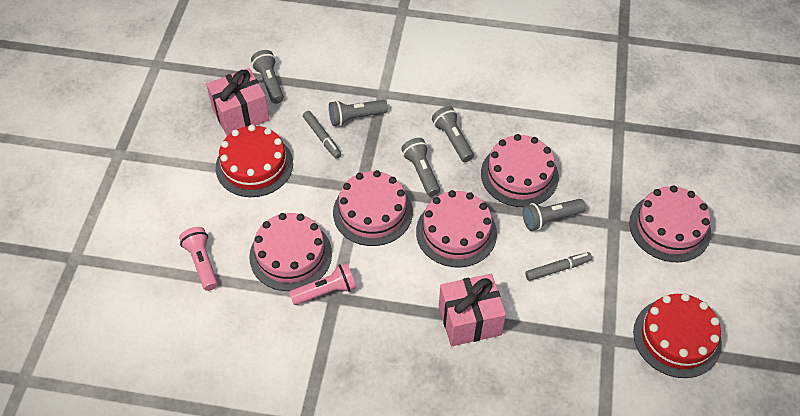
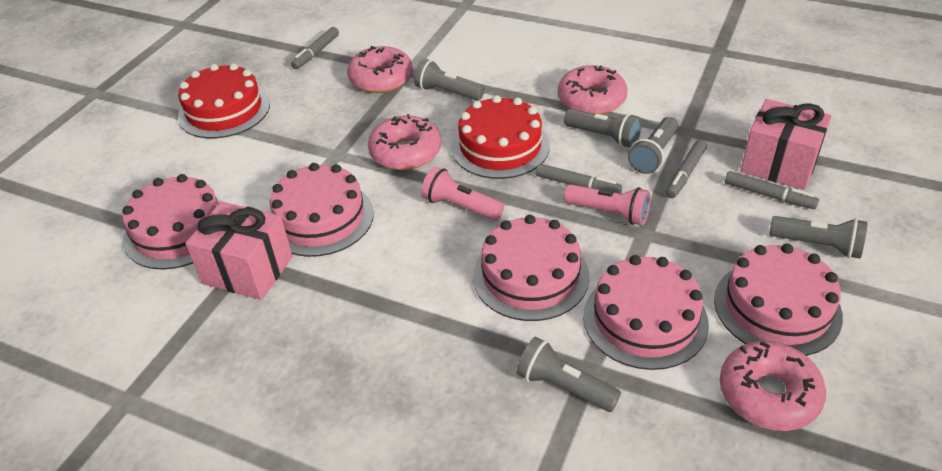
grey marker: 2 -> 4
pink donut: 0 -> 4

